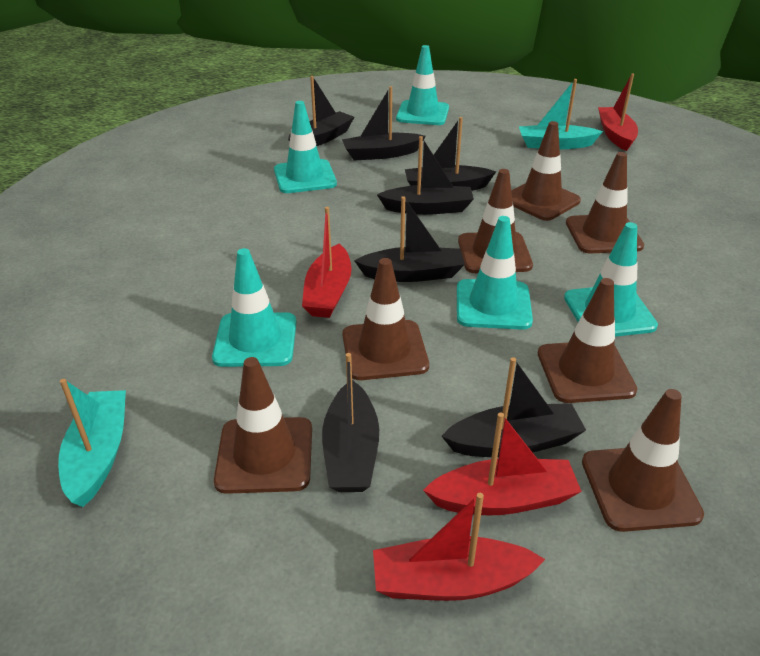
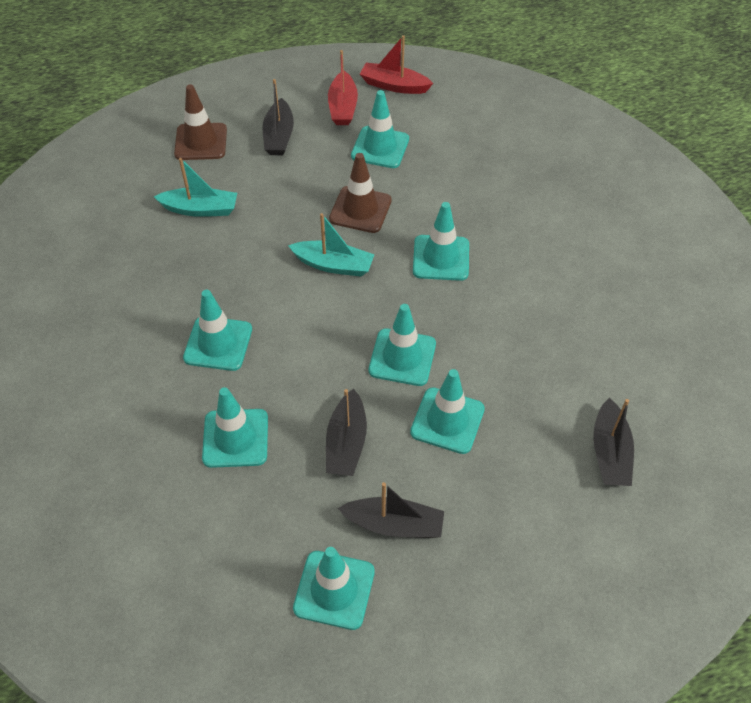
black boat: 7 -> 4
brown traffic cone: 7 -> 2
red boat: 4 -> 2
turquoise traffic cone: 5 -> 7

